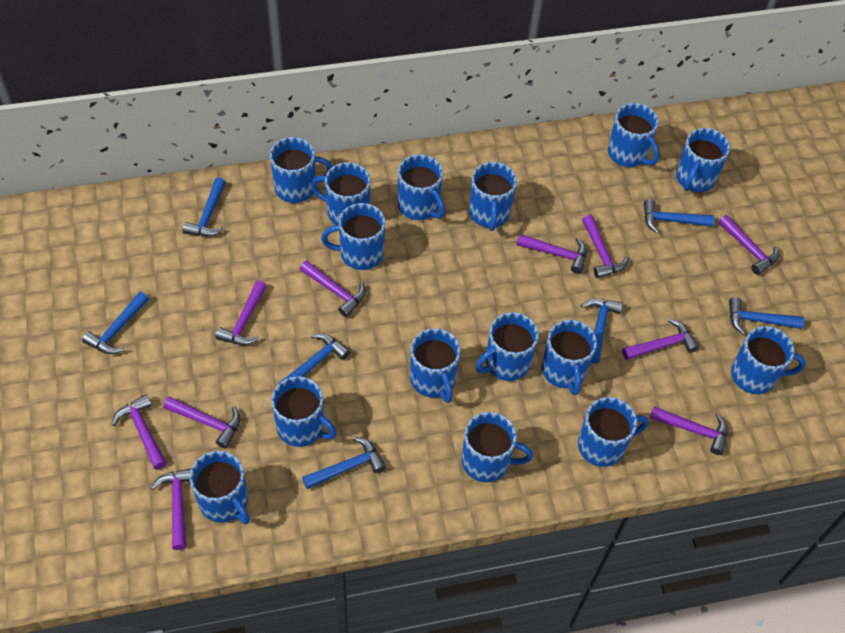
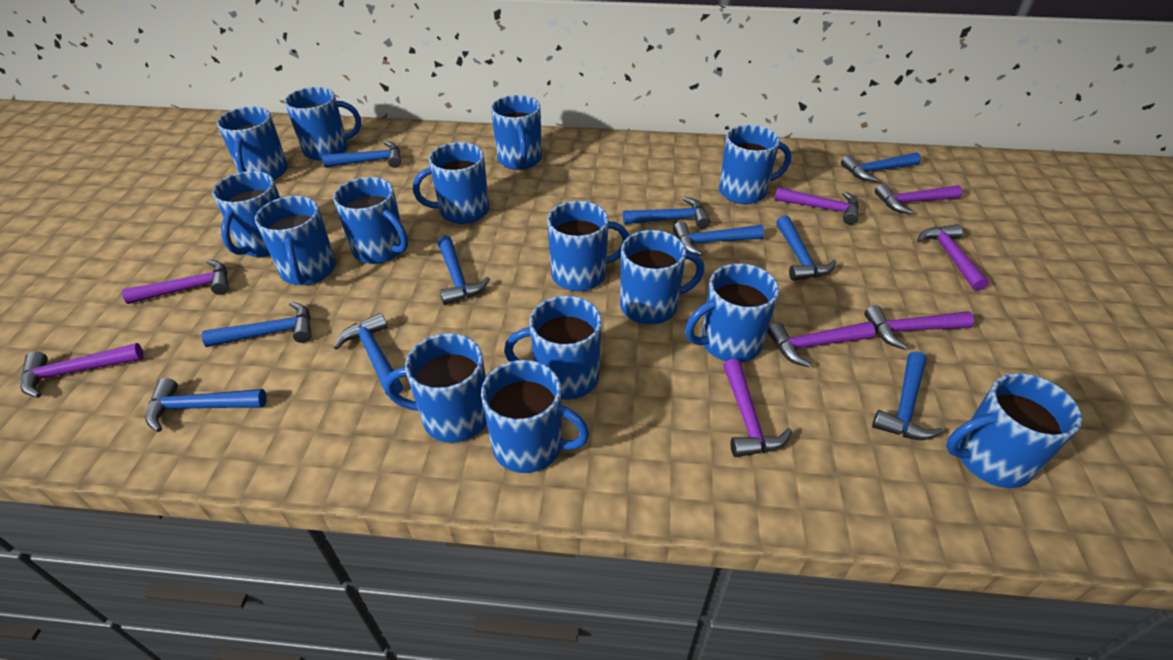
blue hammer: 7 -> 10
purple hammer: 10 -> 8

